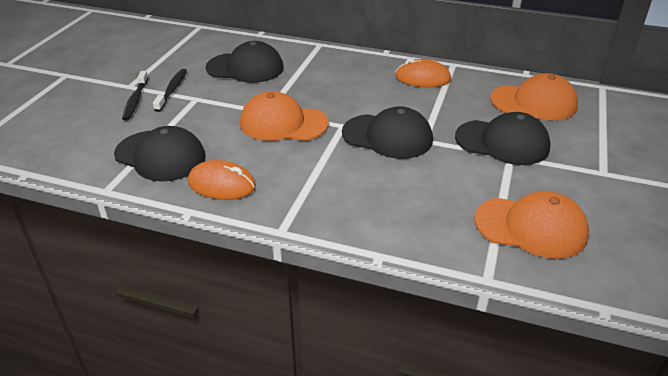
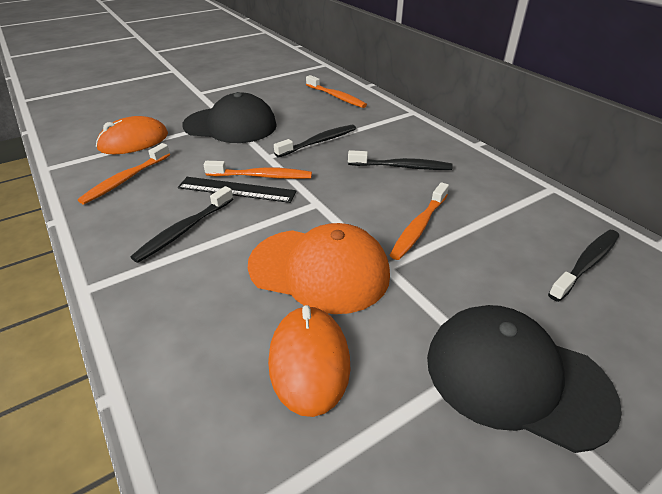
black cap: 4 -> 2
black ruler: 0 -> 1
black toothbrush: 2 -> 4
orange cap: 3 -> 1
orange toothbrush: 0 -> 4

